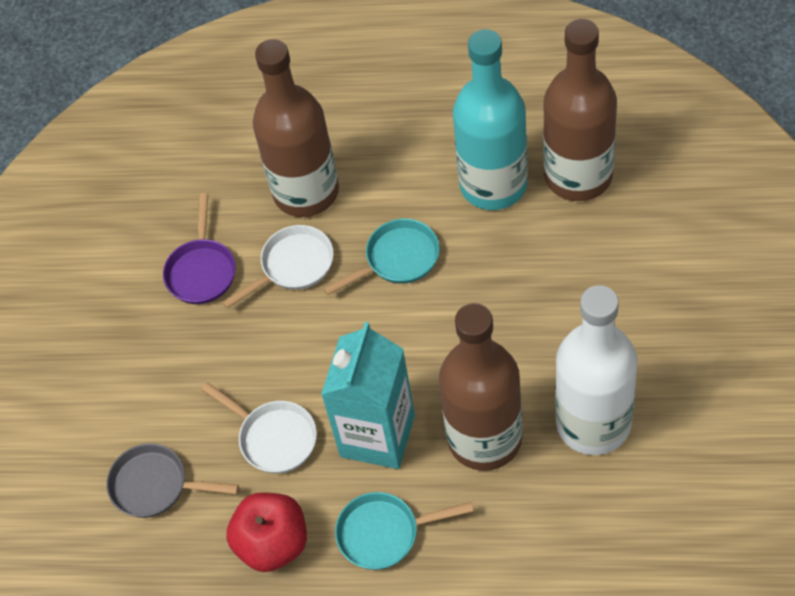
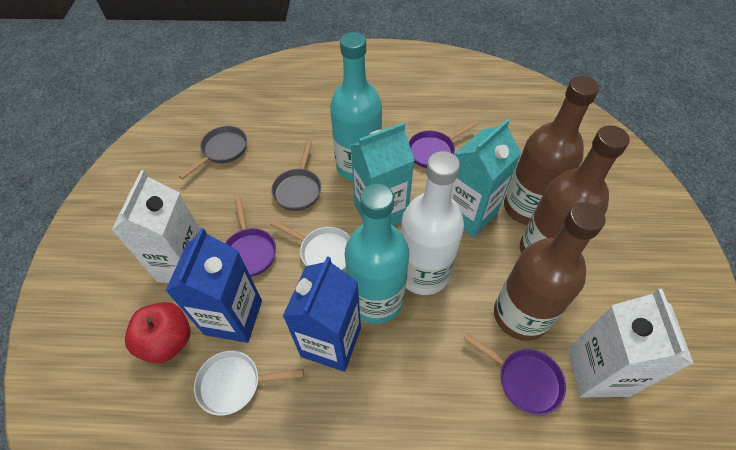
blue carton: 0 -> 2
grey pan: 1 -> 2
purple pan: 1 -> 3
turquoise bottle: 1 -> 2
turquoise carton: 1 -> 2
turquoise pan: 2 -> 0
white carton: 0 -> 2

